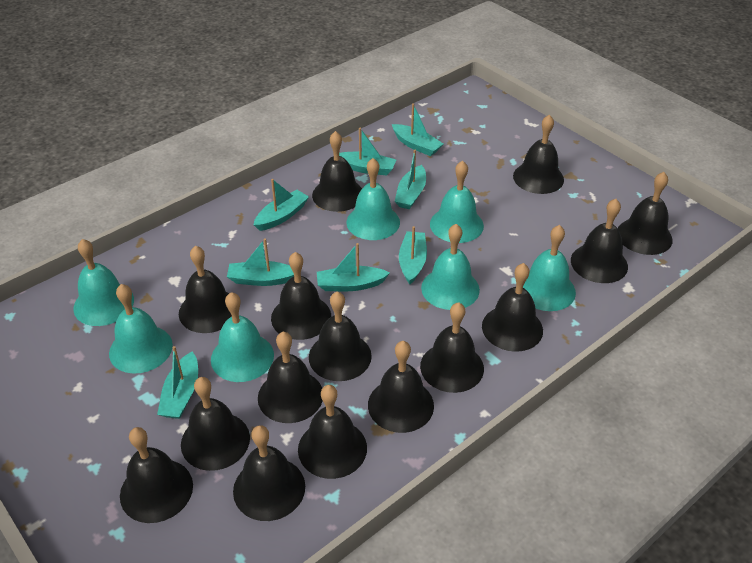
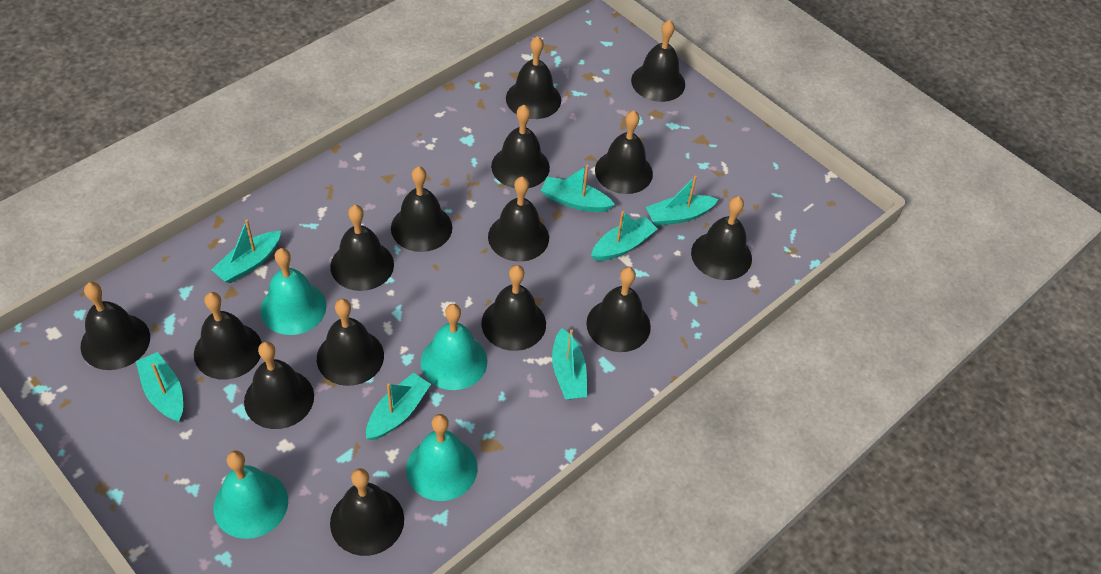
turquoise bell: 7 -> 4
turquoise boat: 8 -> 7

